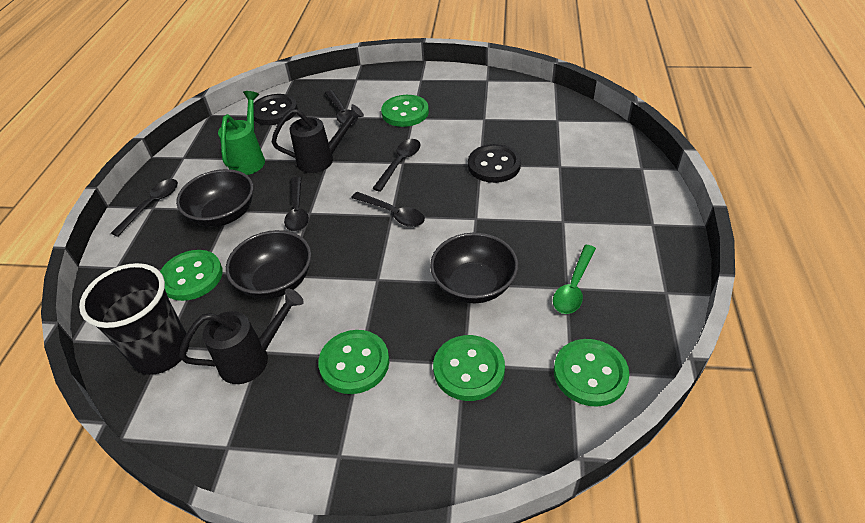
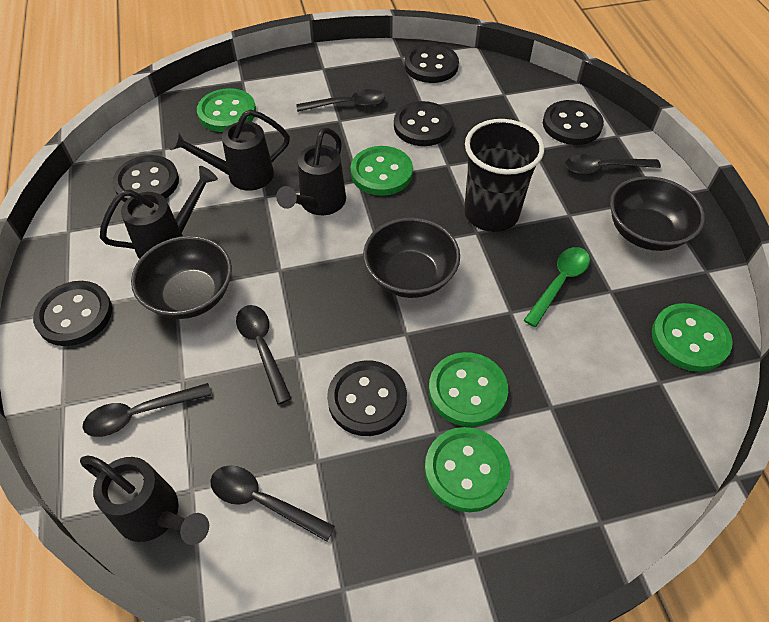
black button: 2 -> 6
black watering can: 2 -> 4
green watering can: 1 -> 0

